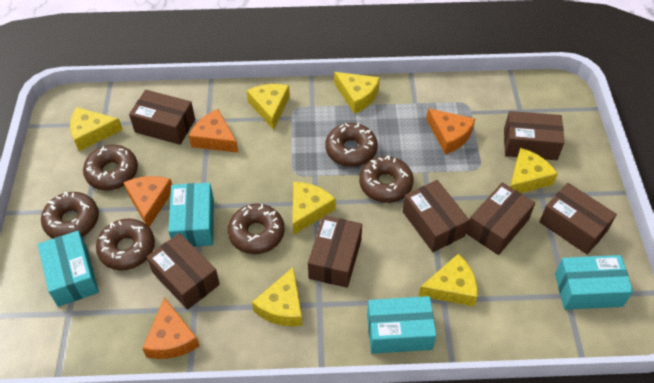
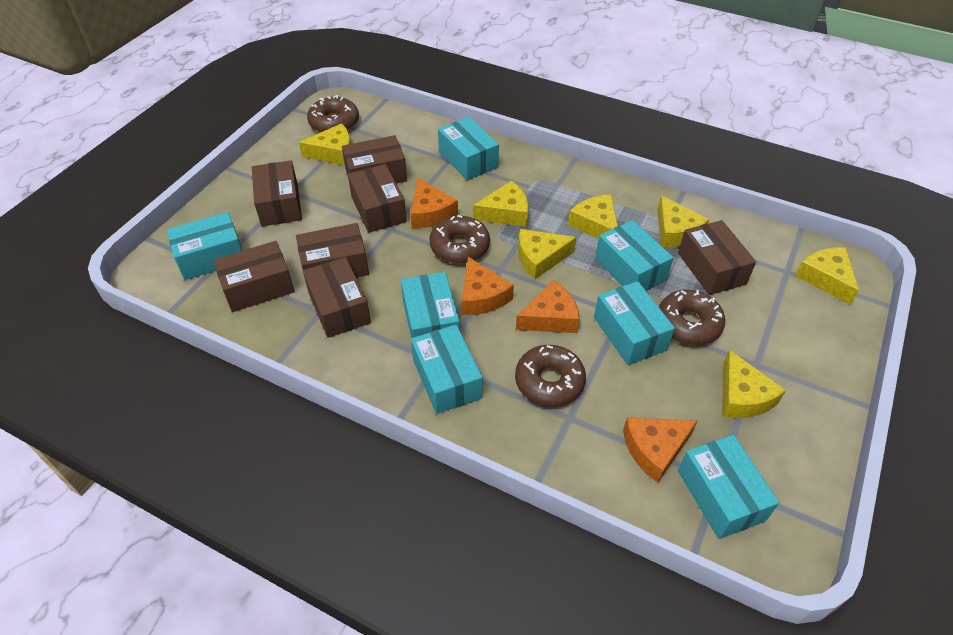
brown donut: 6 -> 4
turquoise box: 4 -> 7

